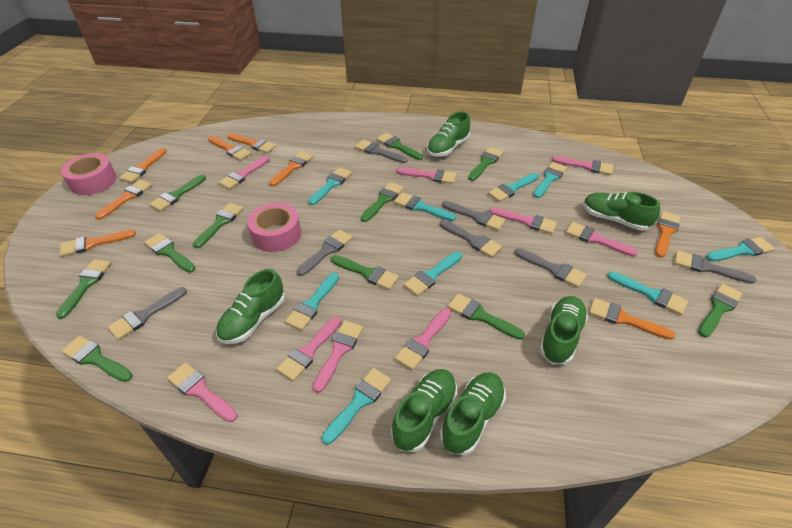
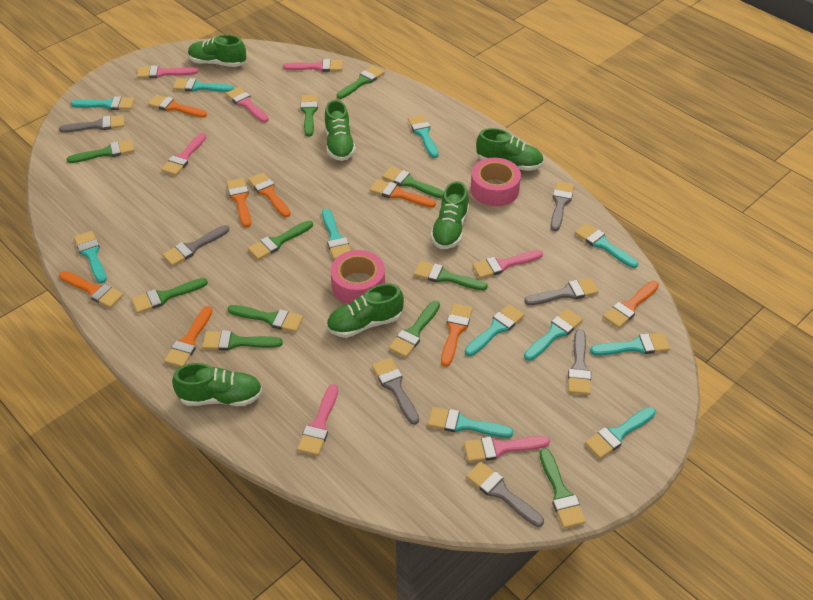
pink brush: 9 -> 7
turquoise brush: 9 -> 11

